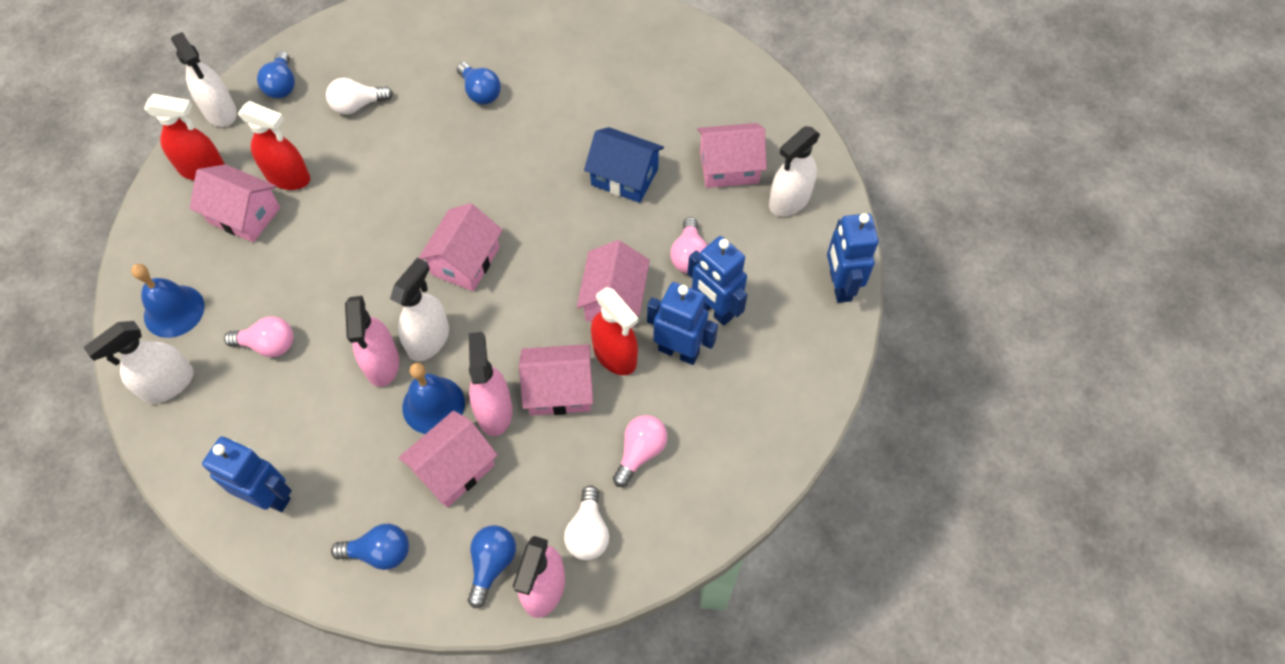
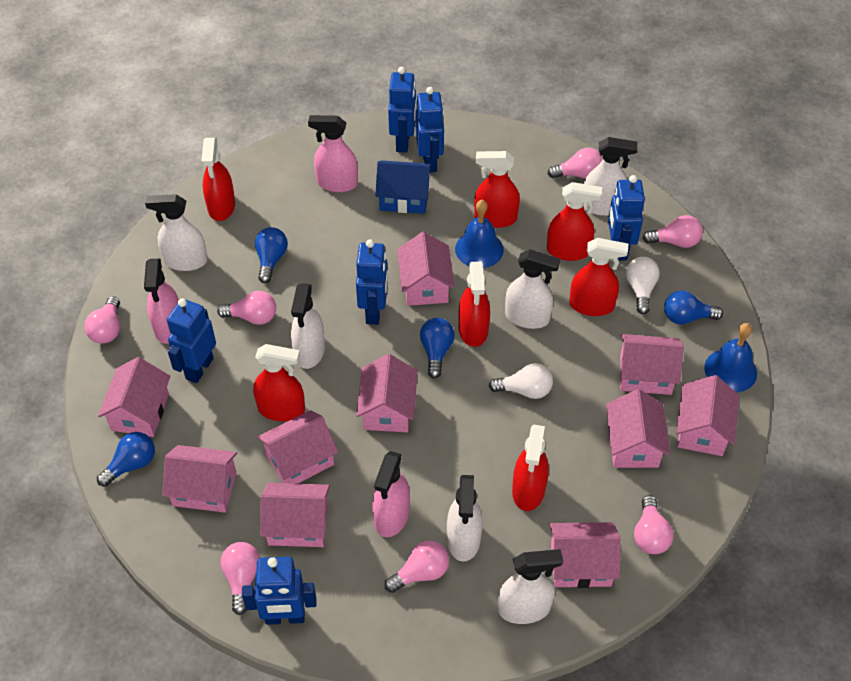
blue robot: 4 -> 6
pink house: 6 -> 10
pink light bulb: 3 -> 7
red spray bottle: 3 -> 7
white spray bottle: 4 -> 6

